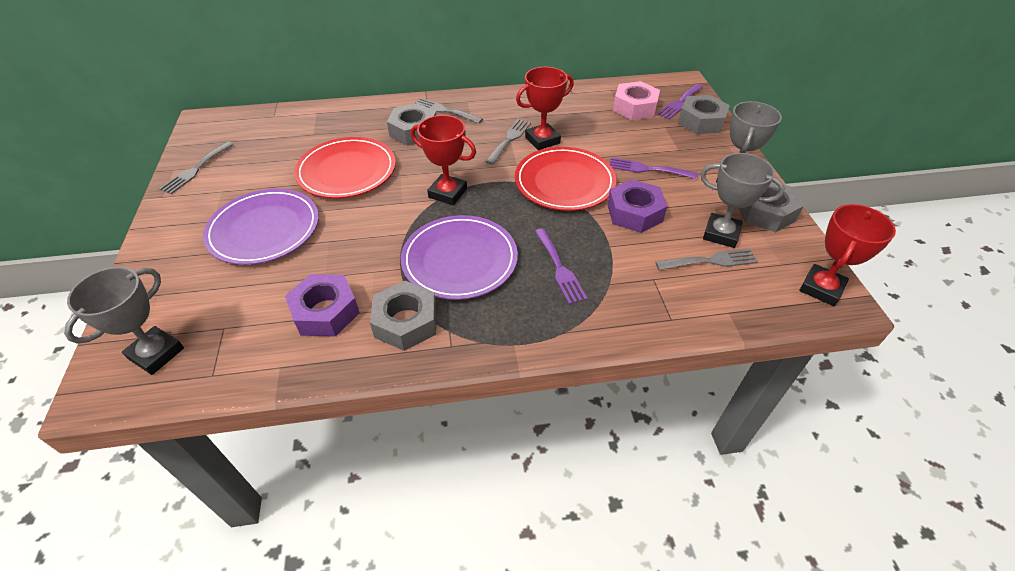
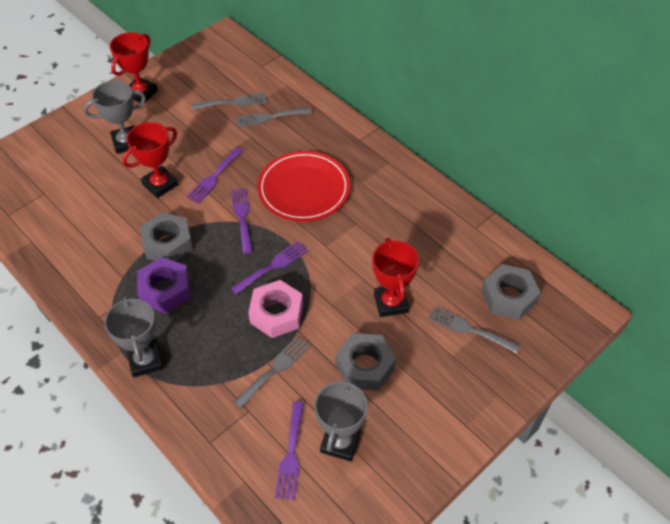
grey nut: 4 -> 3
purple fork: 3 -> 4
purple nut: 2 -> 1
purple plate: 2 -> 0
red plate: 2 -> 1

